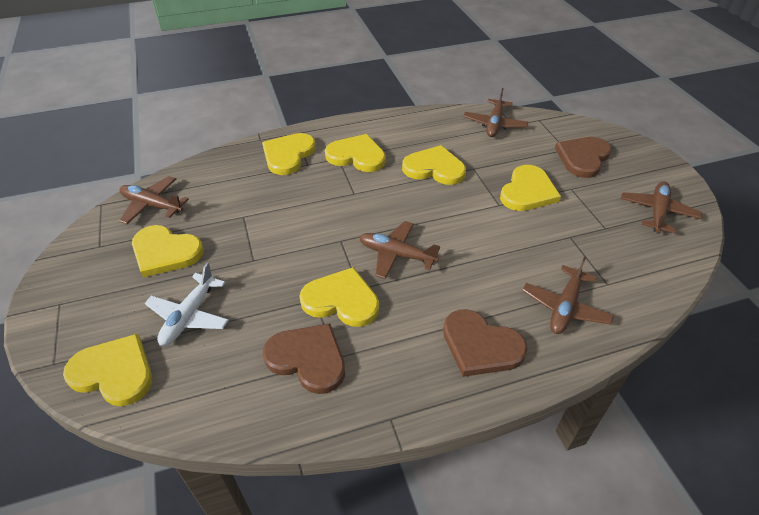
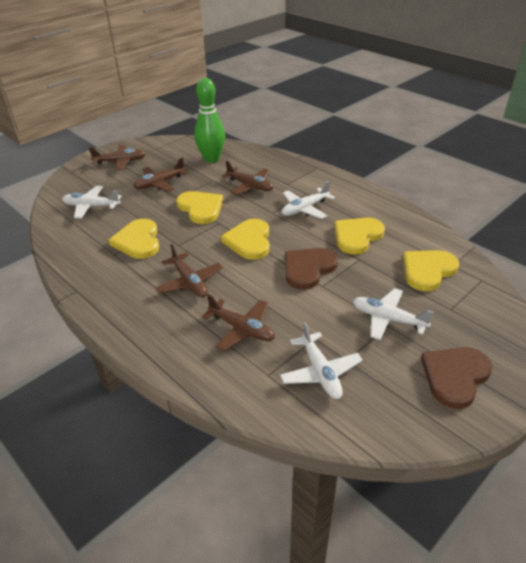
brown heart: 3 -> 2
green bowling pin: 0 -> 1
white plane: 1 -> 4
yellow heart: 7 -> 5

